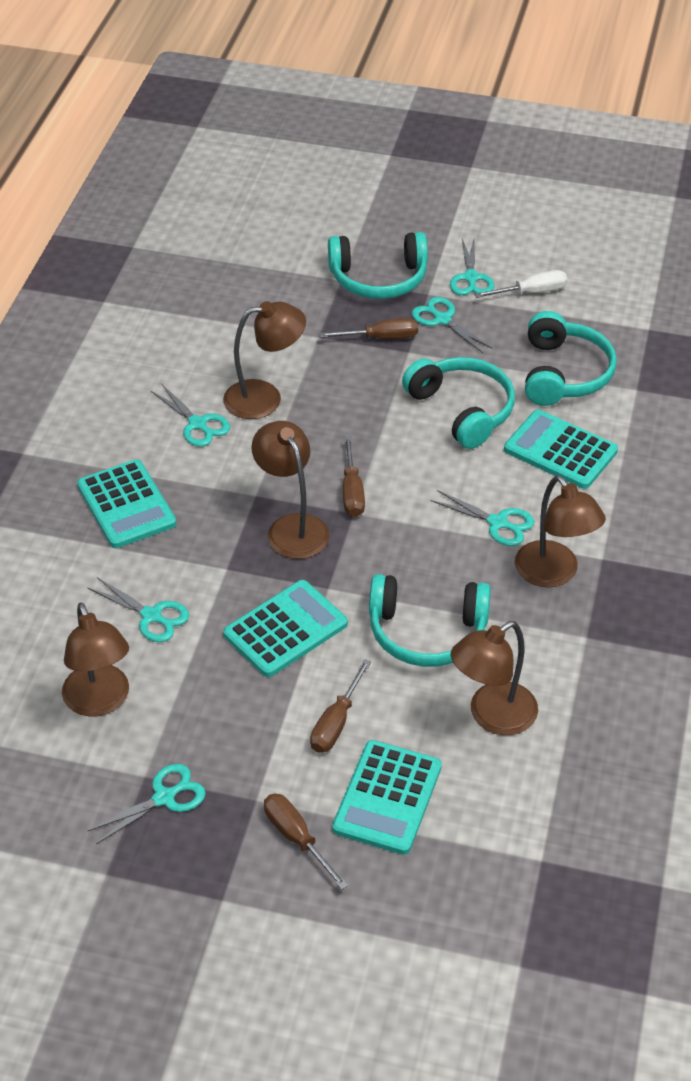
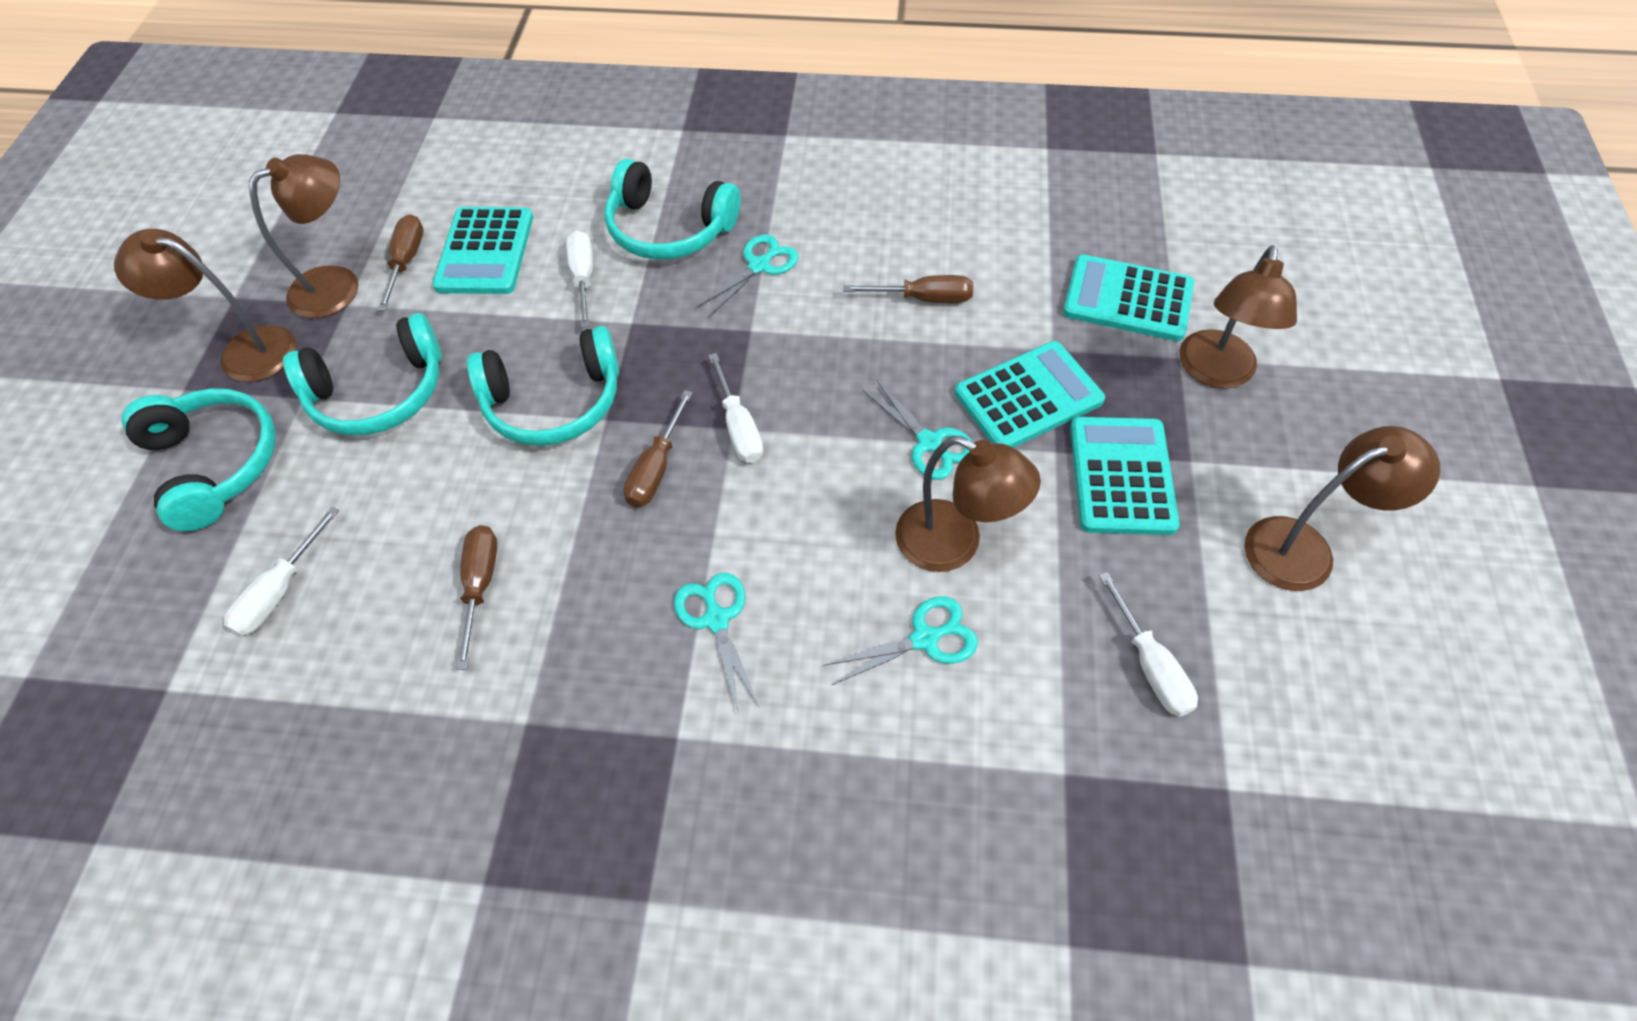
turquoise scissors: 6 -> 4
white screwdriver: 1 -> 4

